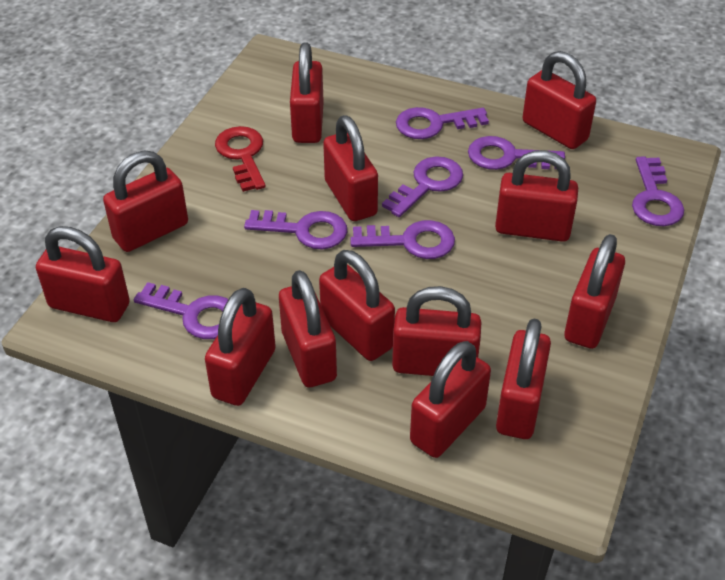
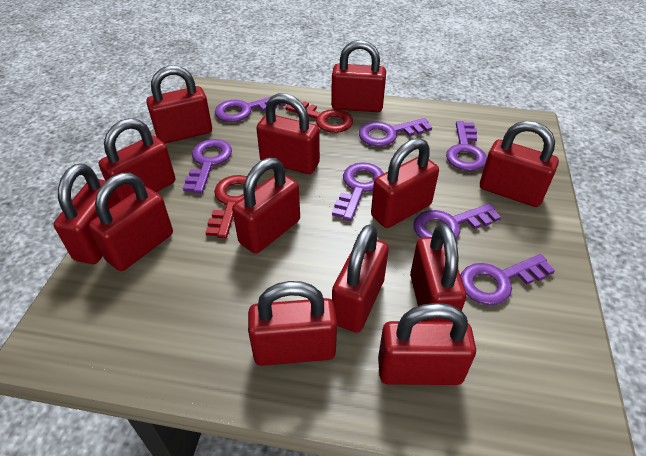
red key: 1 -> 2

